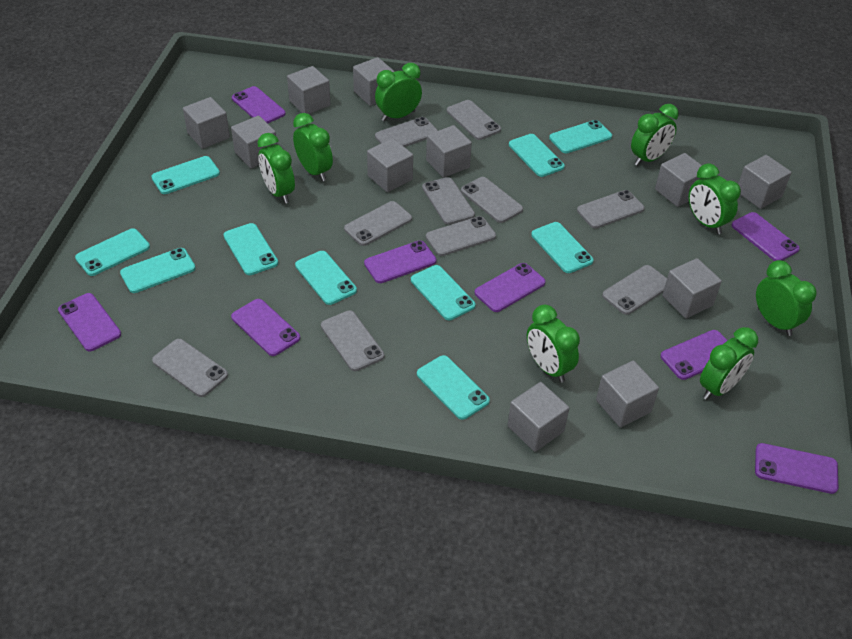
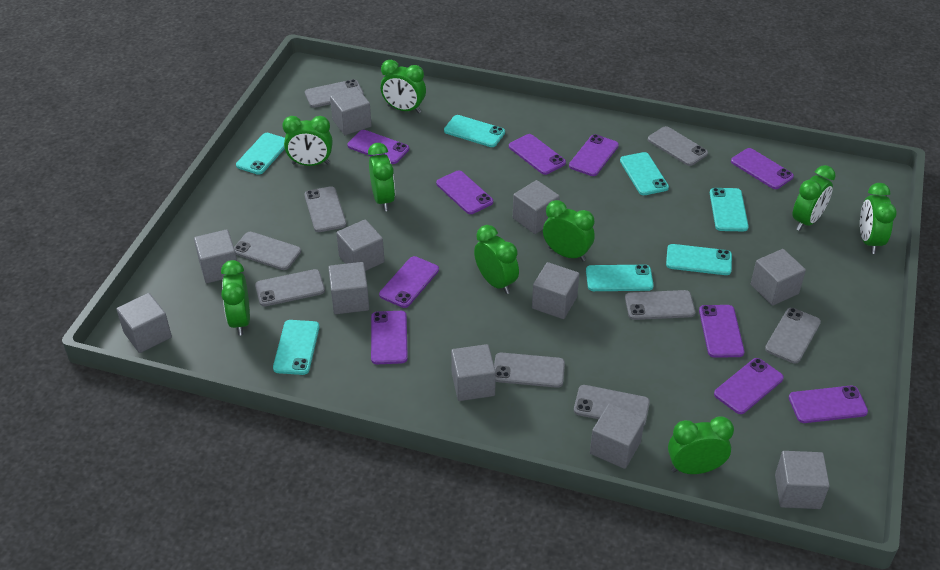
green clock: 8 -> 9
grey phone: 10 -> 9
purple phone: 8 -> 10
turquoise phone: 10 -> 7

